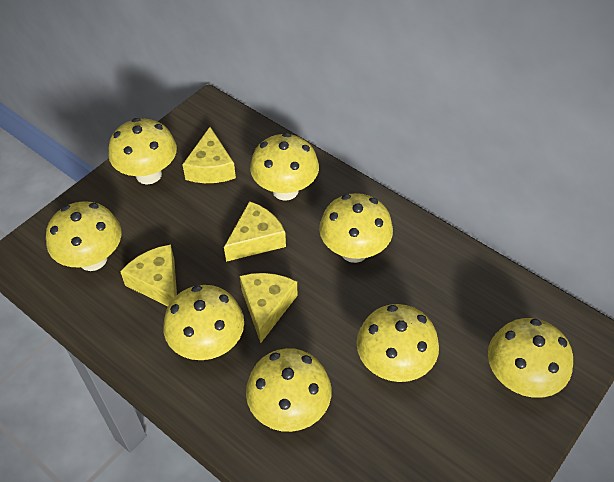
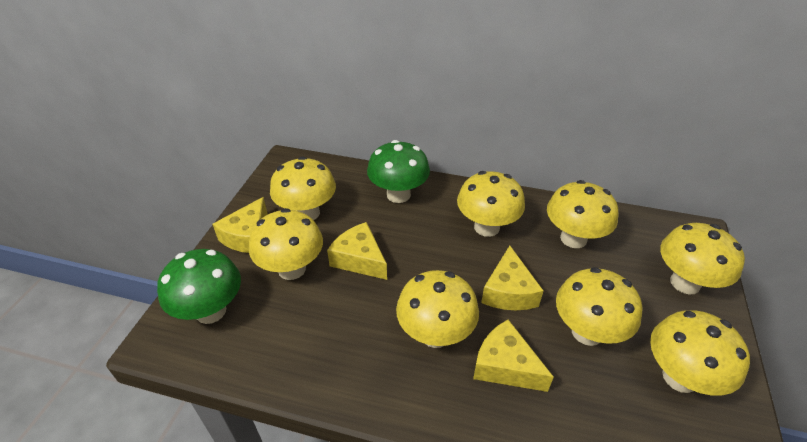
green mushroom: 0 -> 2

